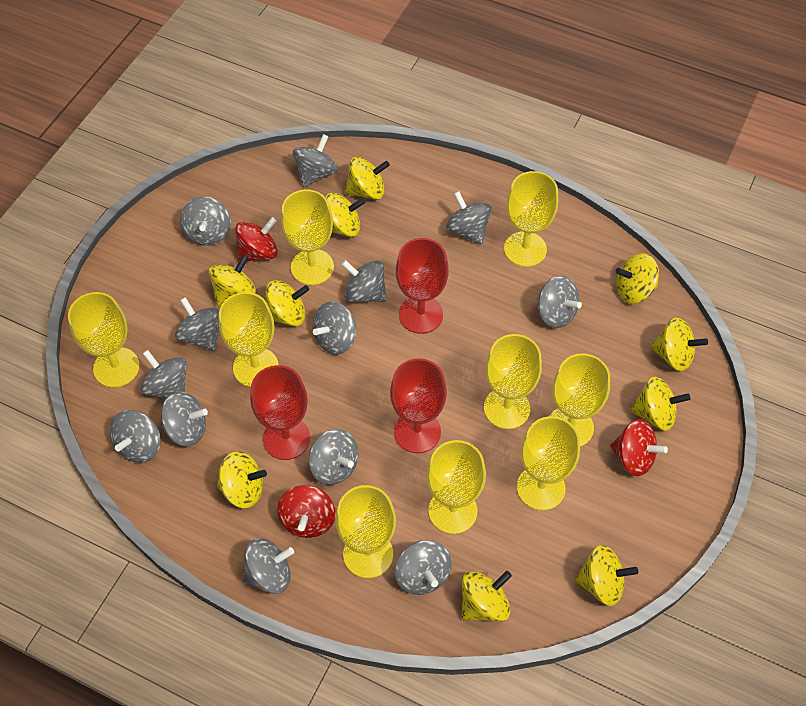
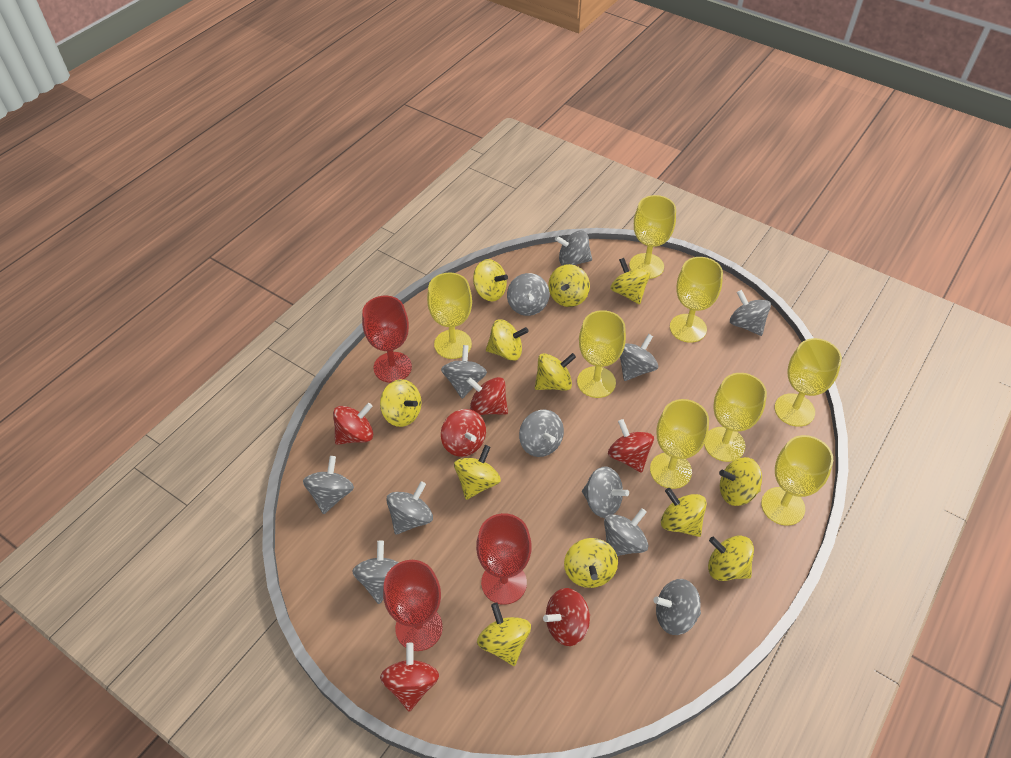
grey spinning top: 13 -> 12
red spinning top: 3 -> 6
yellow goblet: 9 -> 8
yellow spinning top: 10 -> 12

